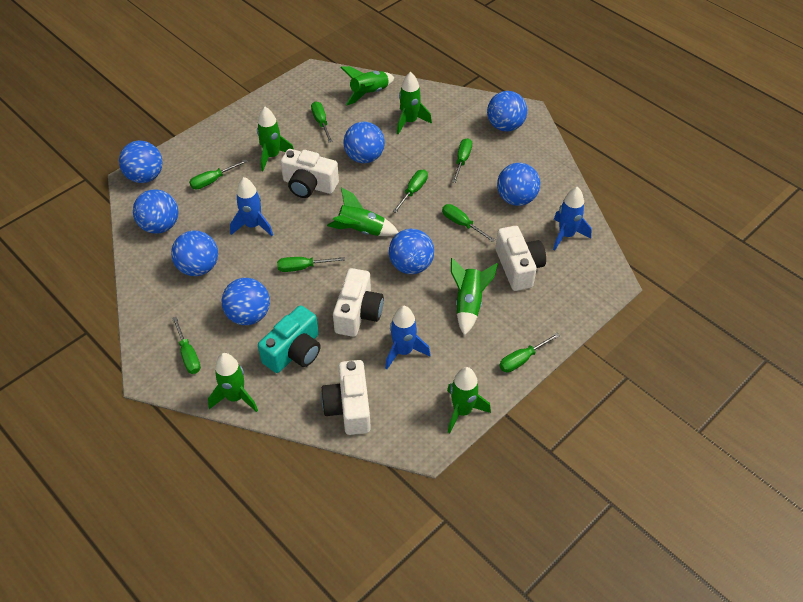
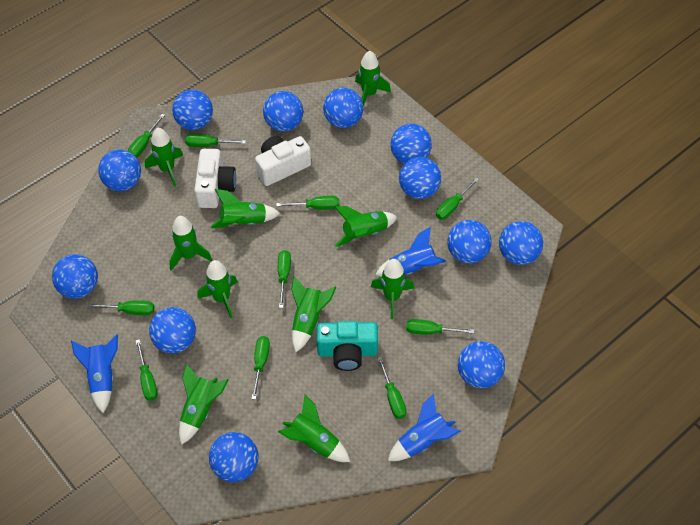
blue ball: 8 -> 12
green rocket: 7 -> 10
green screwdriver: 8 -> 10
white camera: 4 -> 2

